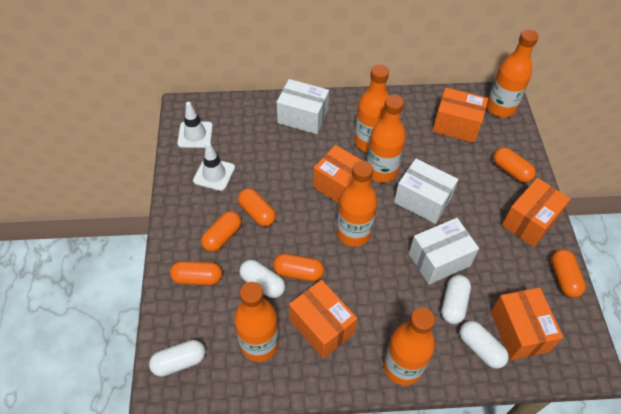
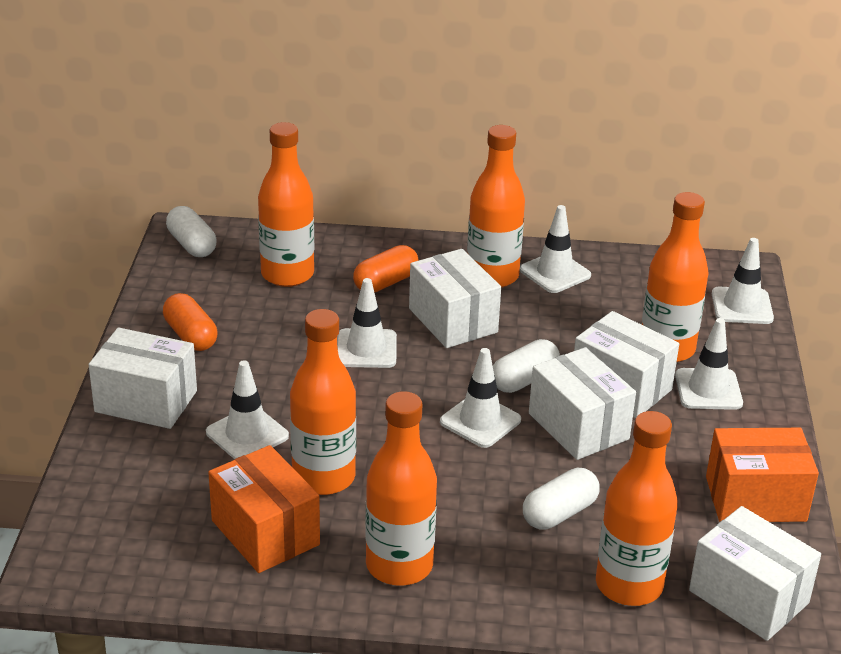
orange box: 5 -> 2
orange capsule: 6 -> 2
white box: 3 -> 5
white capsule: 4 -> 3
white traffic cone: 2 -> 6

